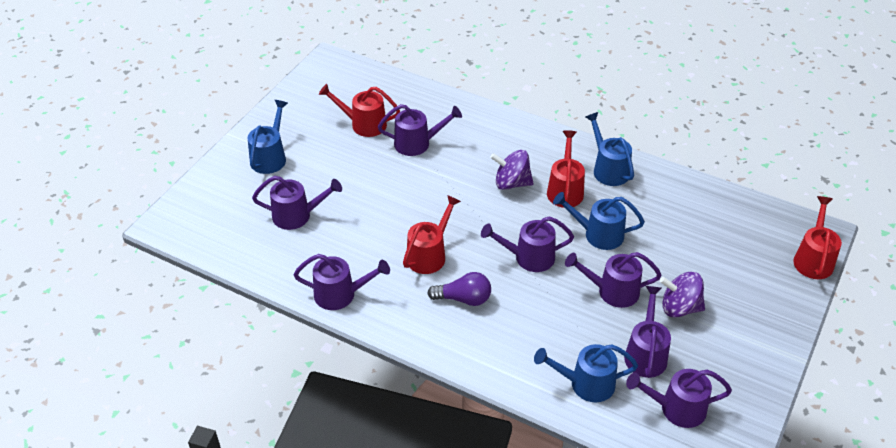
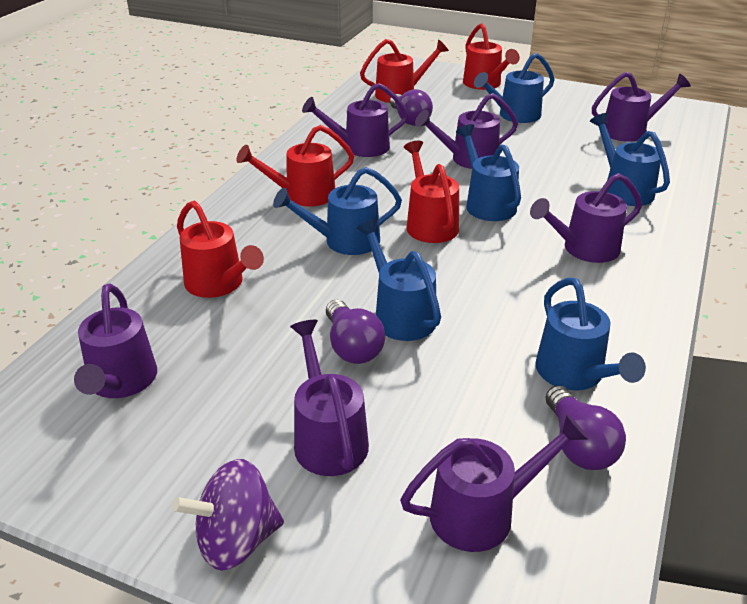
blue watering can: 4 -> 6
purple light bulb: 1 -> 3
purple spinning top: 2 -> 1
red watering can: 4 -> 5

